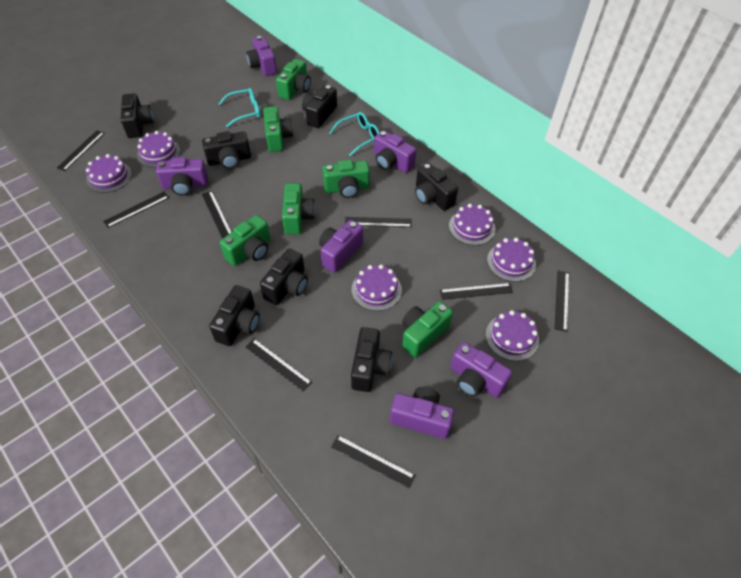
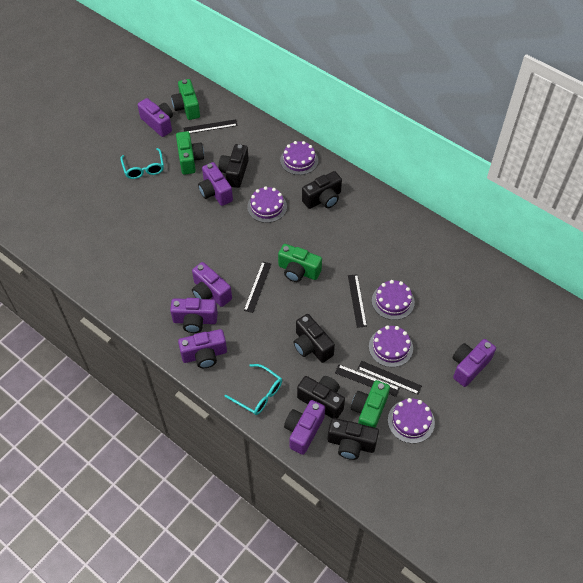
black camera: 7 -> 5
black ruler: 8 -> 5
green camera: 6 -> 4
purple cake: 6 -> 5
purple camera: 6 -> 7

